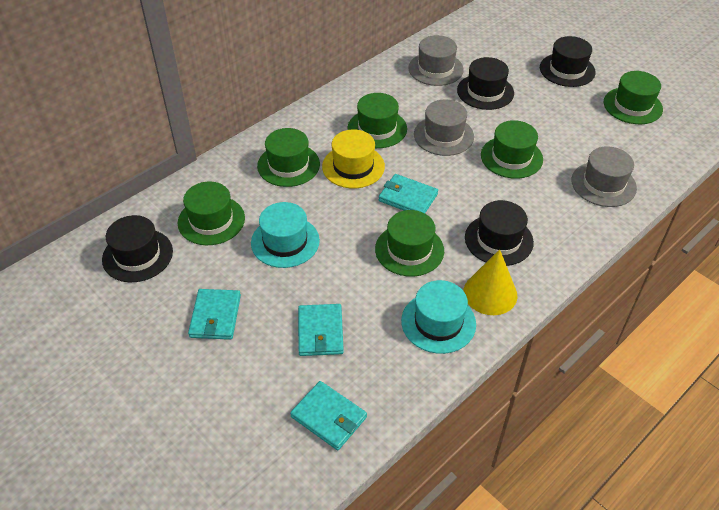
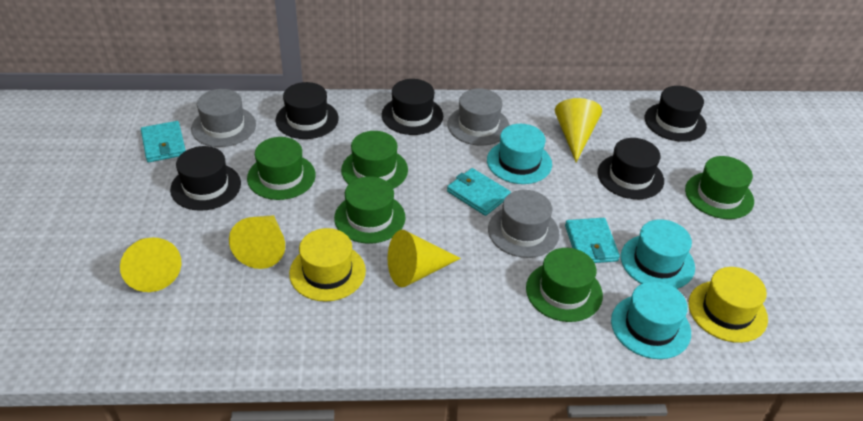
black hat: 4 -> 5
green hat: 6 -> 5
turquoise hat: 2 -> 3
turquoise wallet: 4 -> 3
yellow cone: 1 -> 4
yellow hat: 1 -> 2

